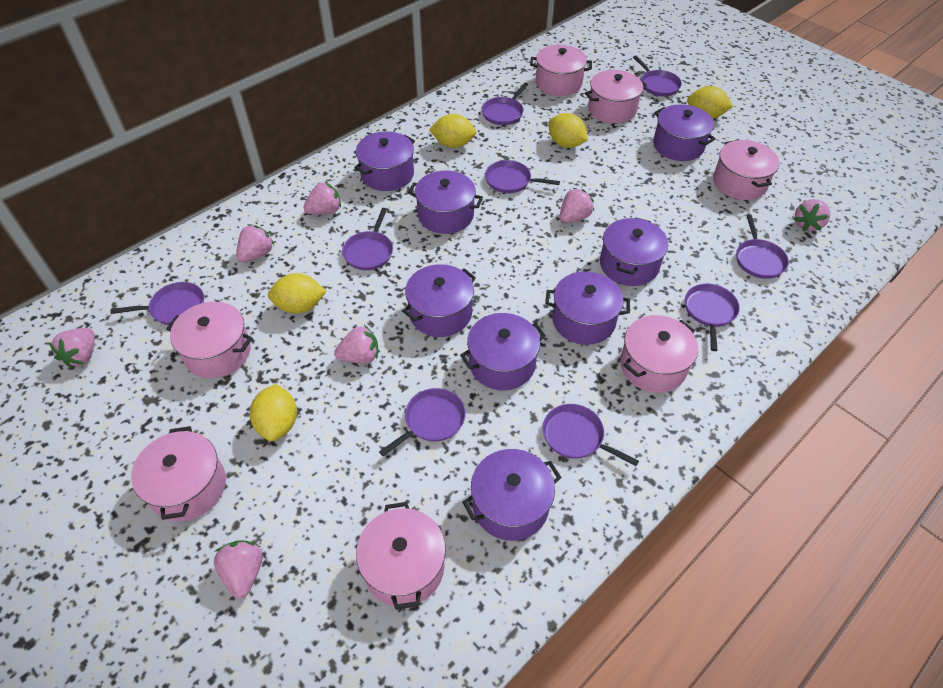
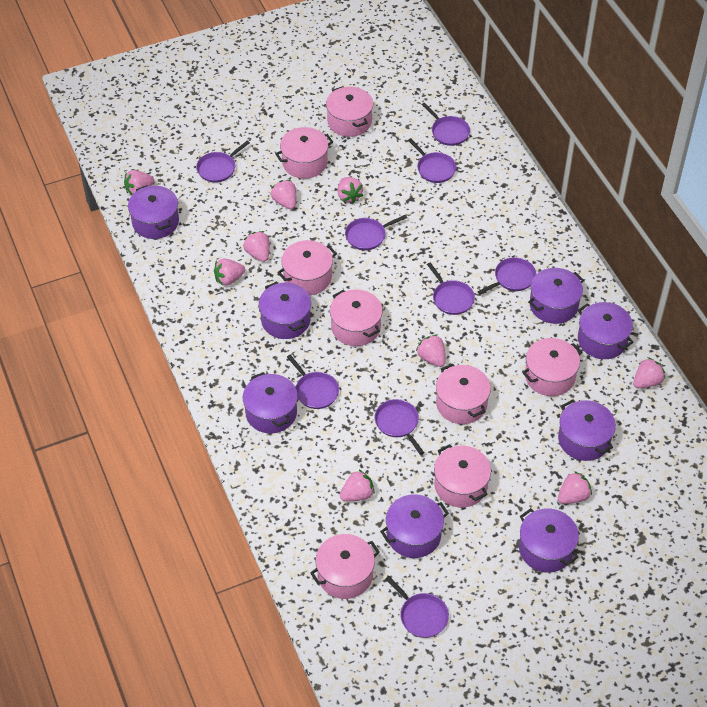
pink pot: 7 -> 8
pink strawberry: 7 -> 9
yellow lemon: 5 -> 0

